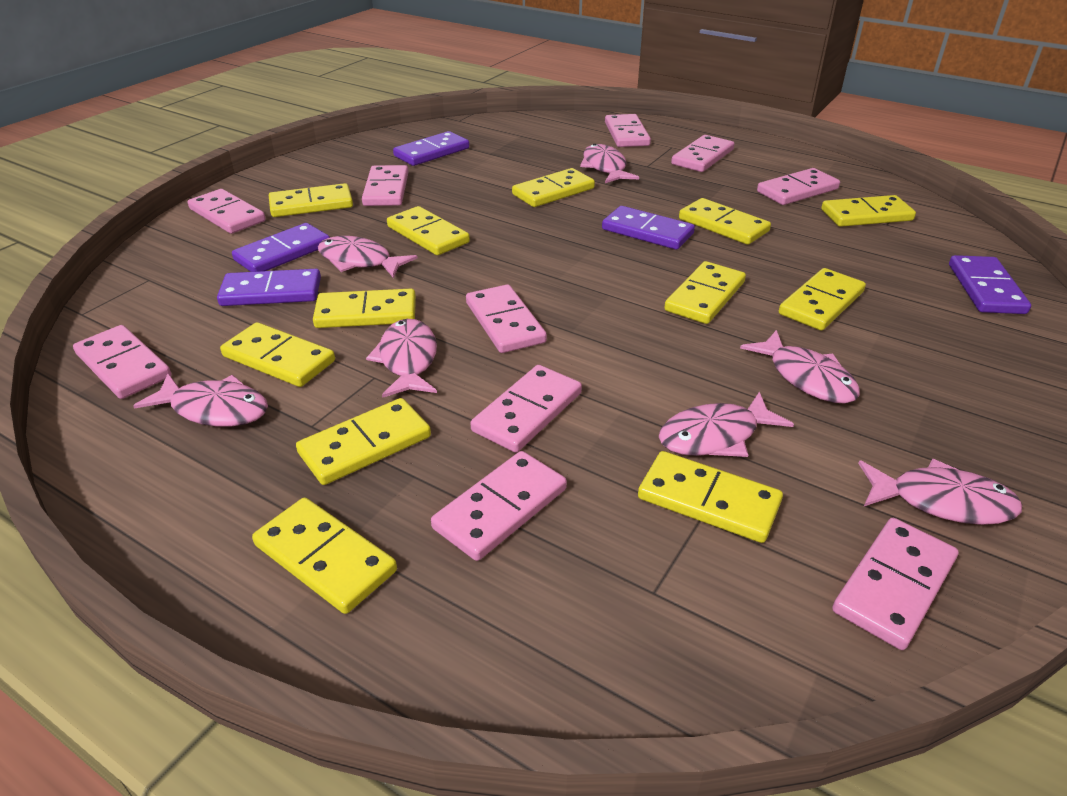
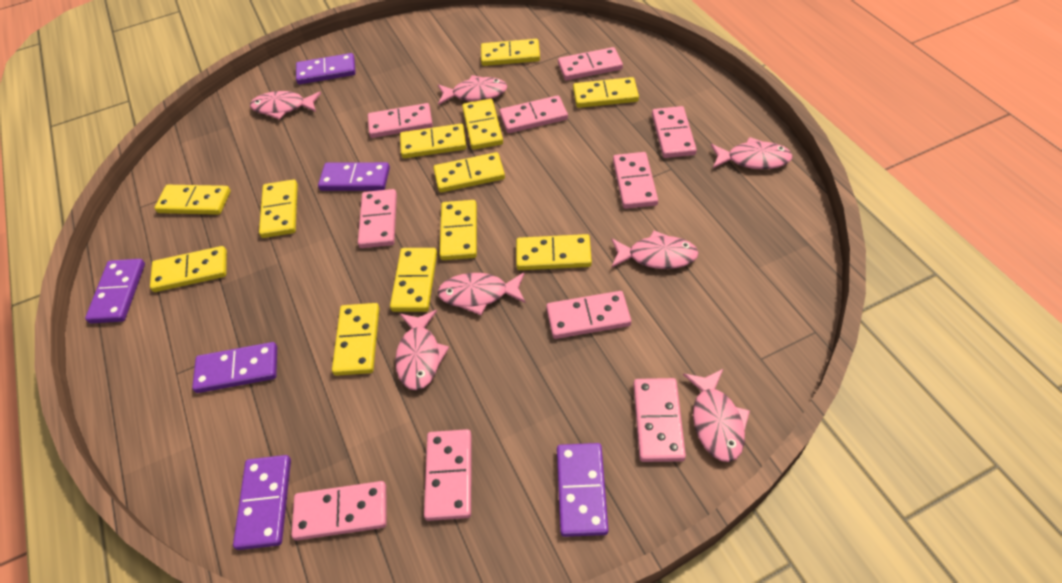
purple domino: 5 -> 6

